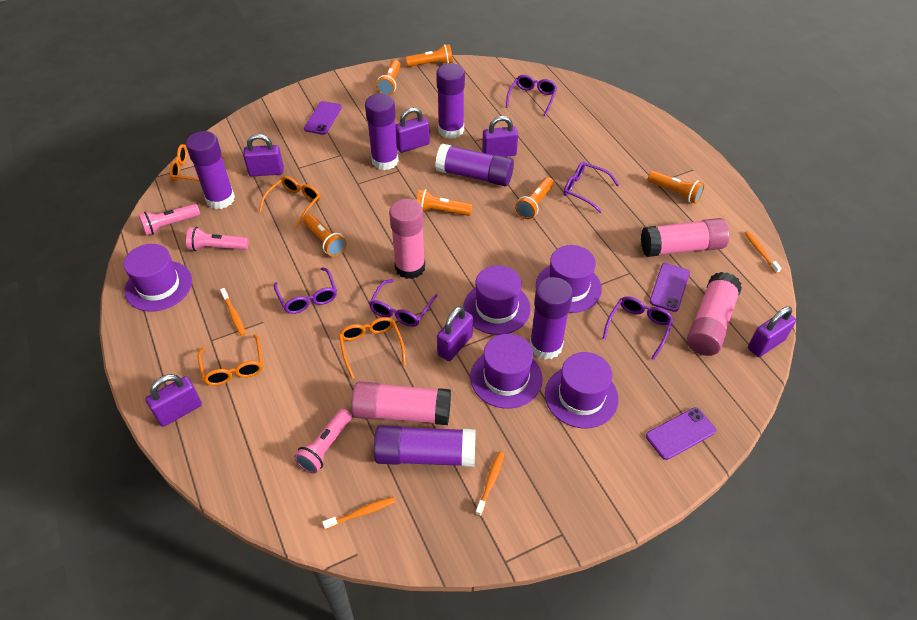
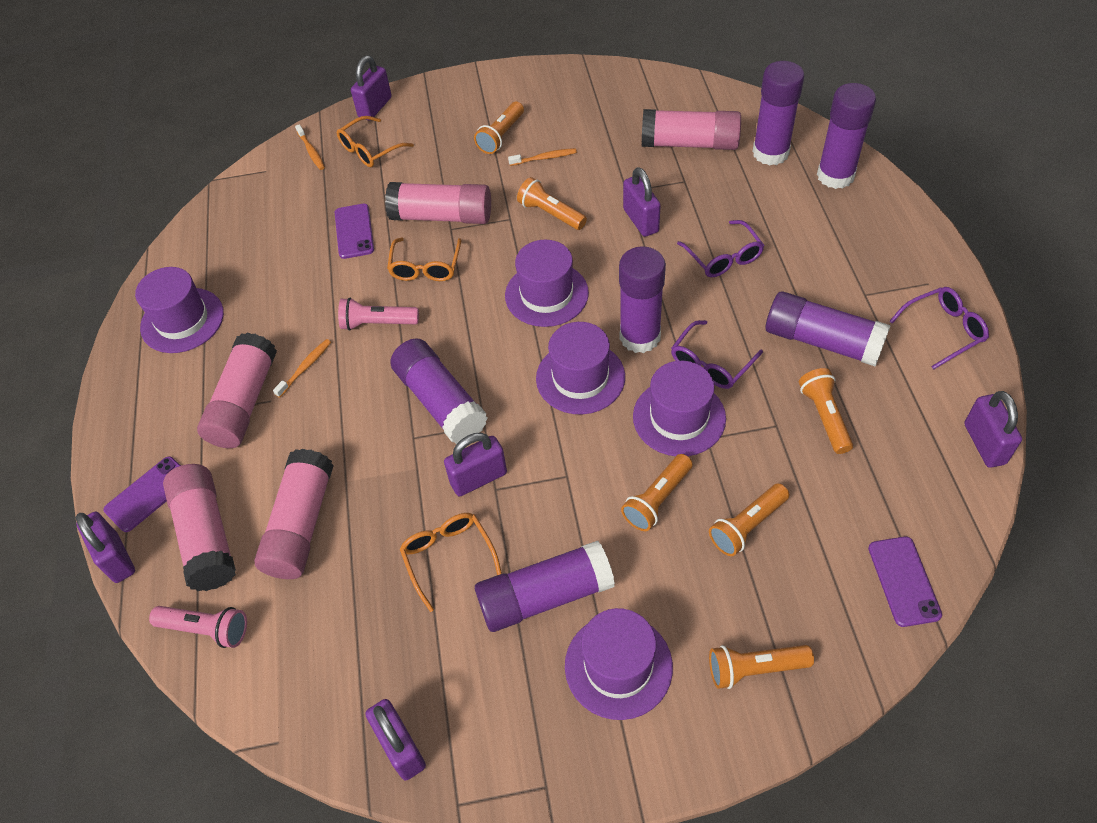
orange glasses: 4 -> 3
orange toothbrush: 4 -> 3
pink flashlight: 3 -> 2
pink glue stick: 4 -> 5
purple glasses: 5 -> 3

